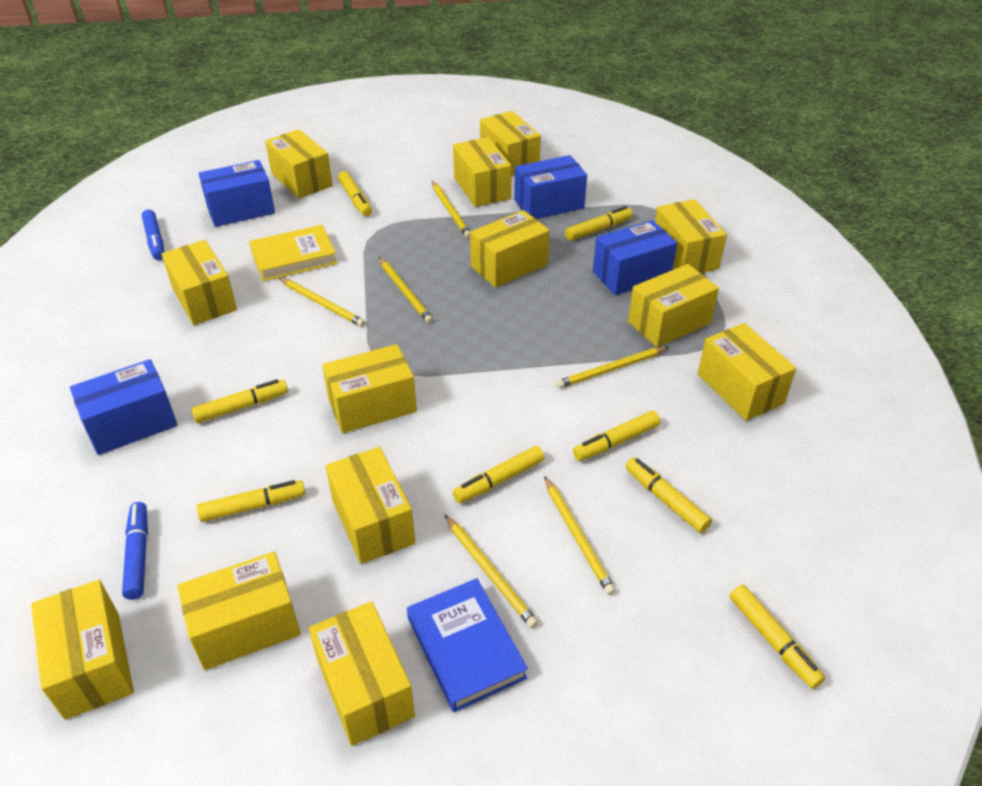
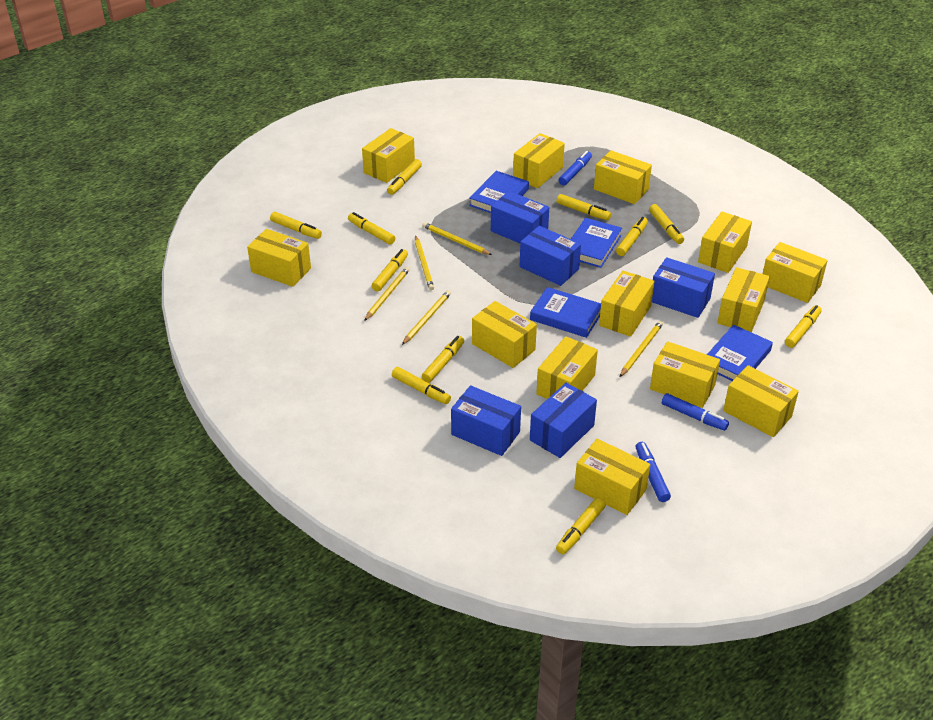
blue book: 1 -> 4
blue box: 4 -> 5
blue marker: 2 -> 3
yellow book: 1 -> 0
yellow marker: 8 -> 11
yellow pencil: 6 -> 5

